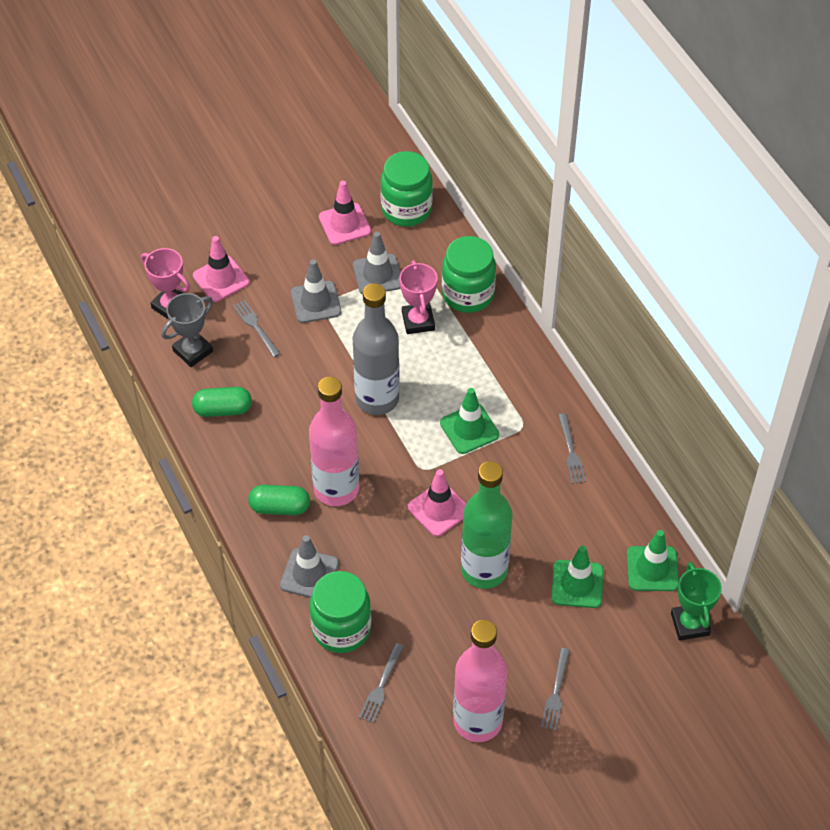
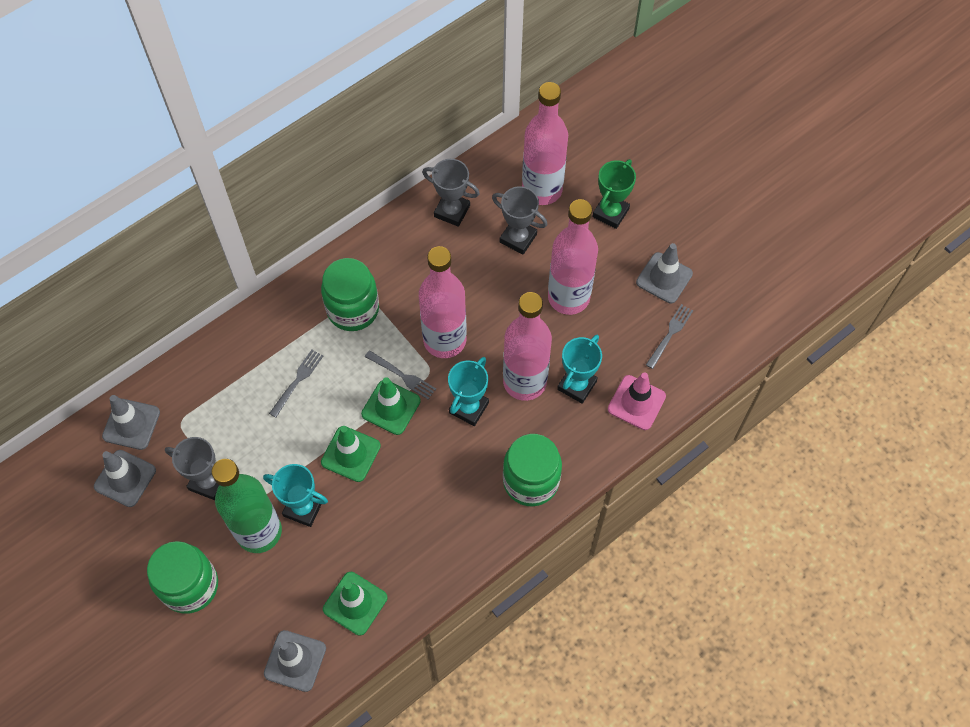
green capsule: 2 -> 0
grey bottle: 1 -> 0
grey fork: 4 -> 3
grey traffic cone: 3 -> 4
grey trophy: 1 -> 3
pink bottle: 2 -> 4
pink traffic cone: 3 -> 1
pink trophy: 2 -> 0
turquoise trophy: 0 -> 3

